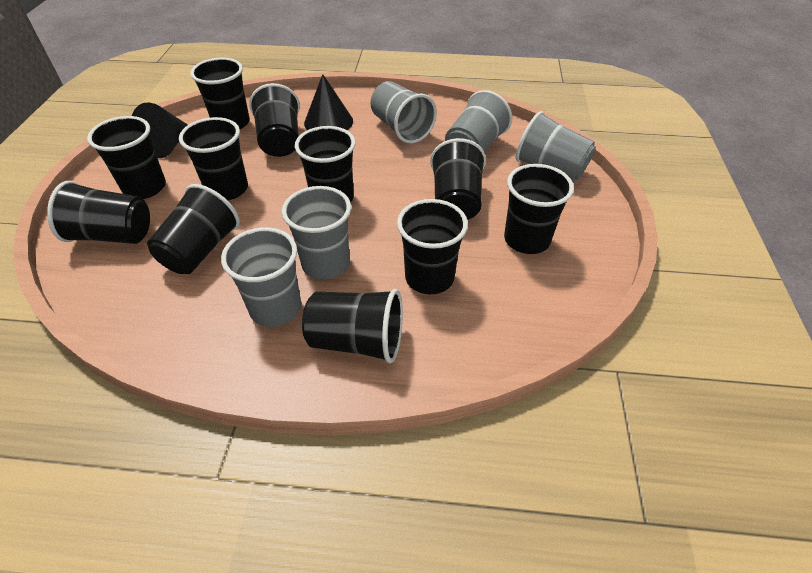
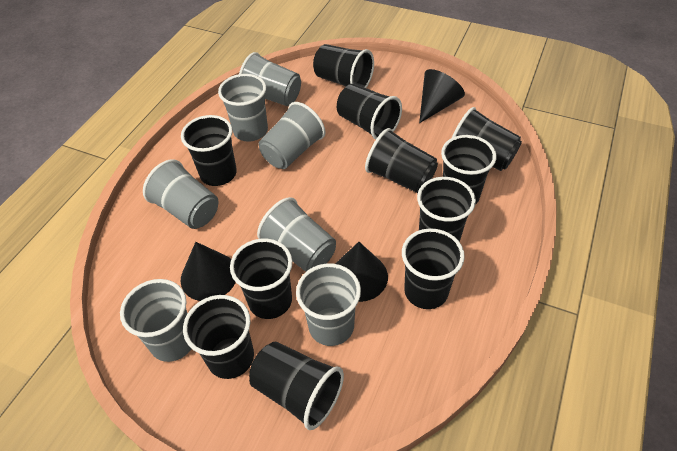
black cone: 2 -> 3
grey cup: 5 -> 7

